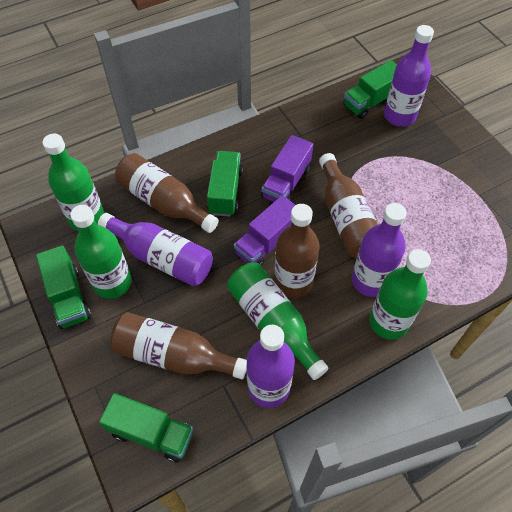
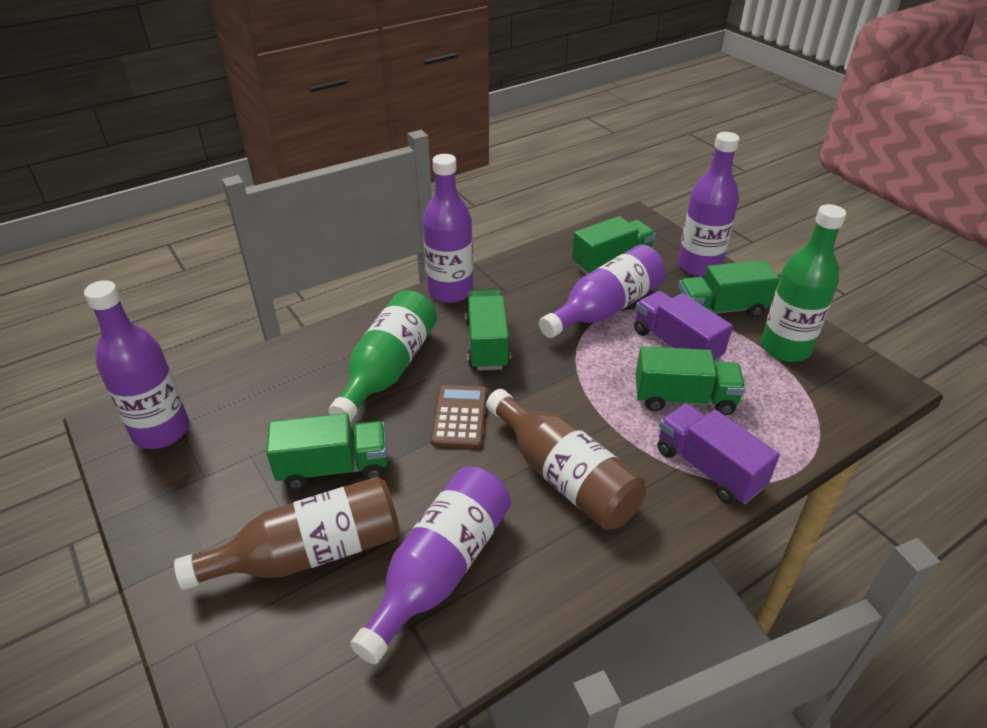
brown bottle: 4 -> 2
brown calculator: 0 -> 1
green bottle: 4 -> 2
green truck: 4 -> 5
purple bottle: 4 -> 5

